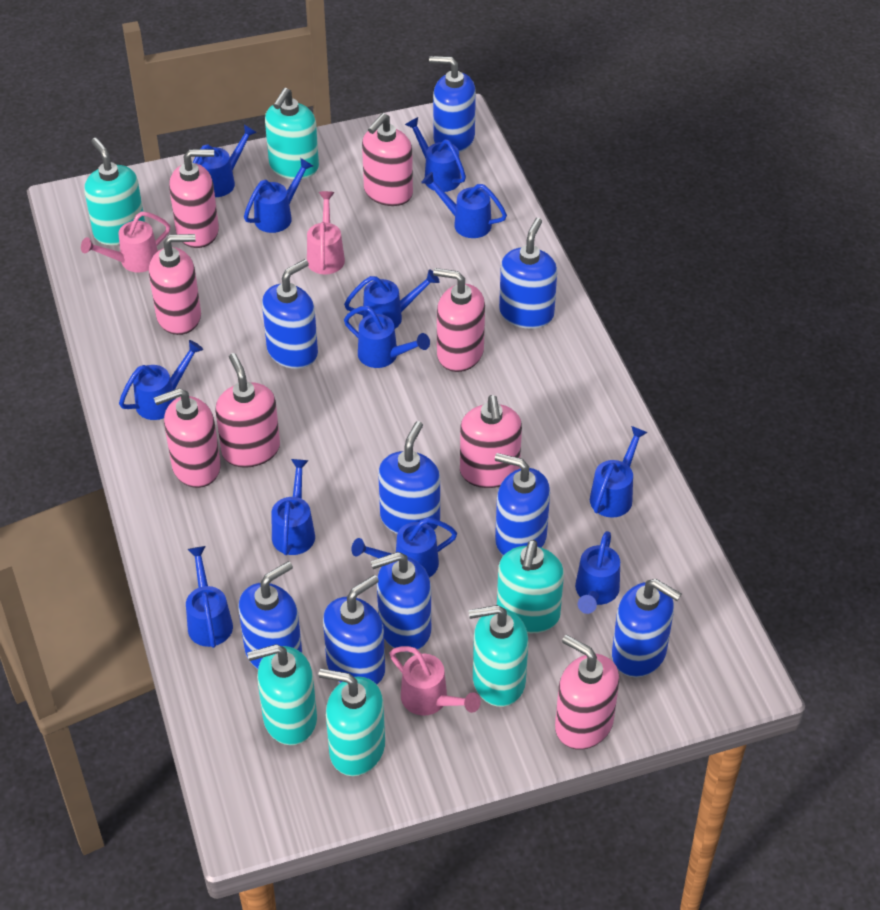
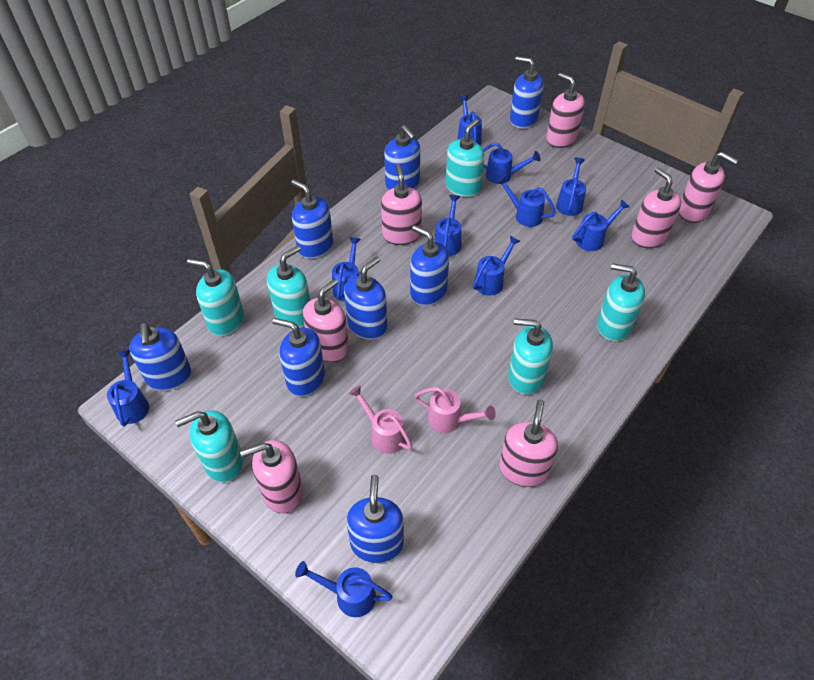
blue soap dispenser: 9 -> 8
blue watering can: 12 -> 10
pink soap dispenser: 8 -> 7
pink watering can: 3 -> 2

